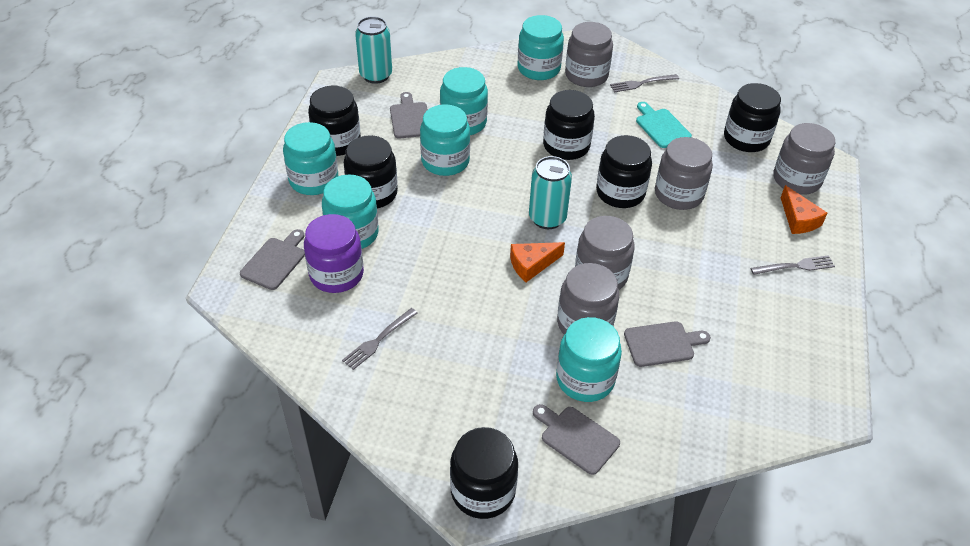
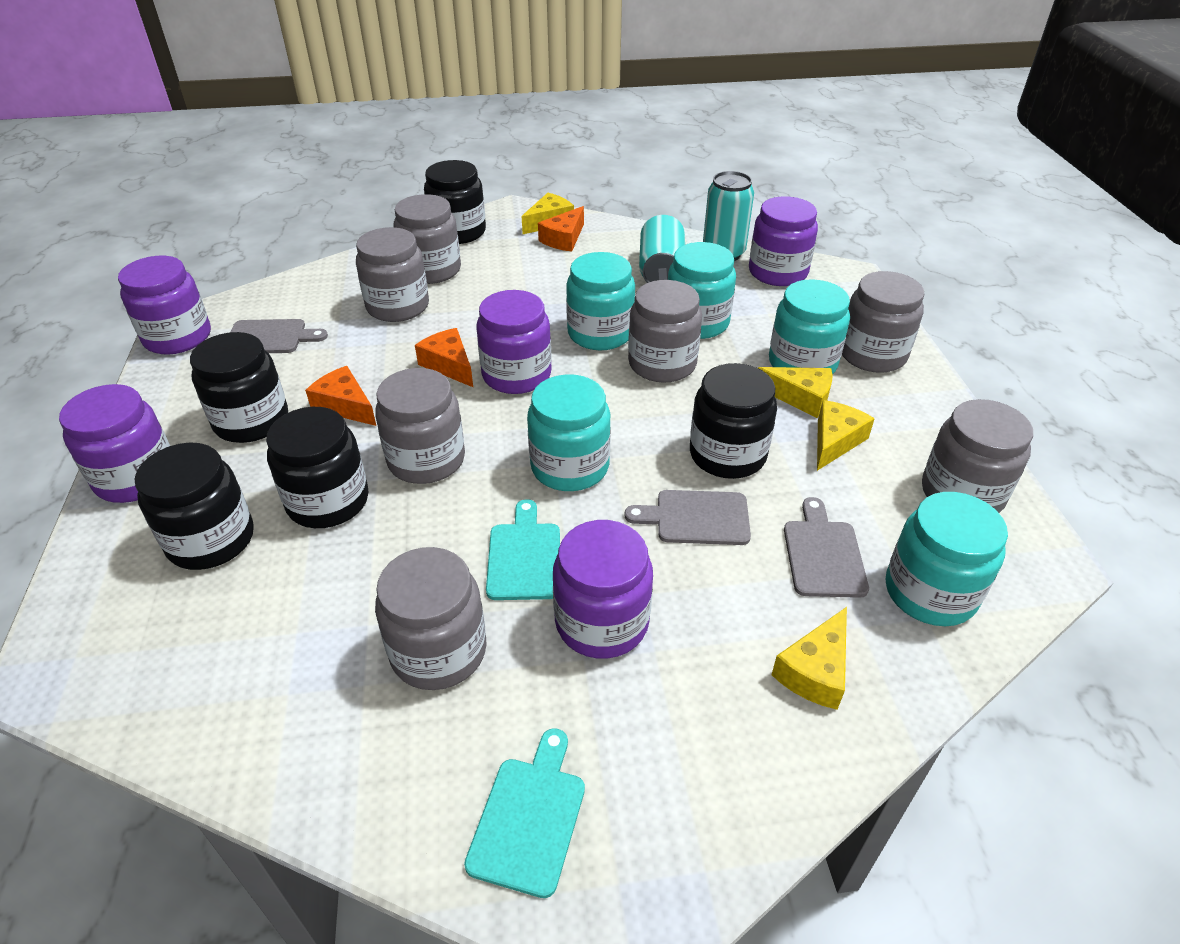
black jar: 6 -> 5
grey cutting board: 4 -> 3
grey fork: 3 -> 0
grey jar: 5 -> 7
orange cheese: 2 -> 3
purple jar: 1 -> 5
turquoise cutting board: 1 -> 2
turquoise jar: 6 -> 5
yellow cheese: 0 -> 4

